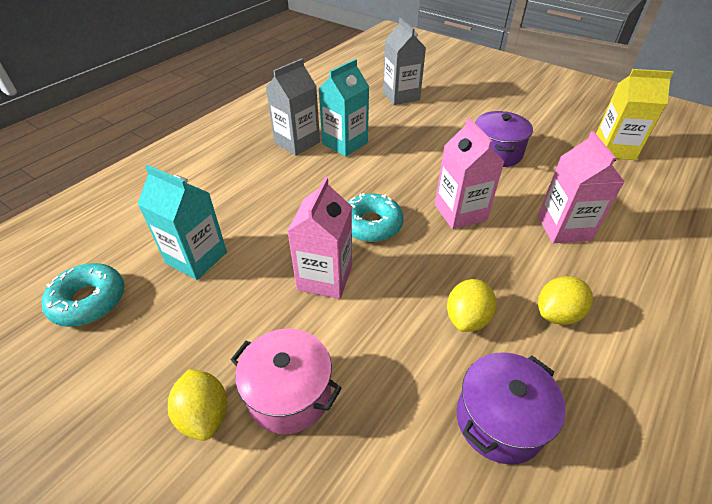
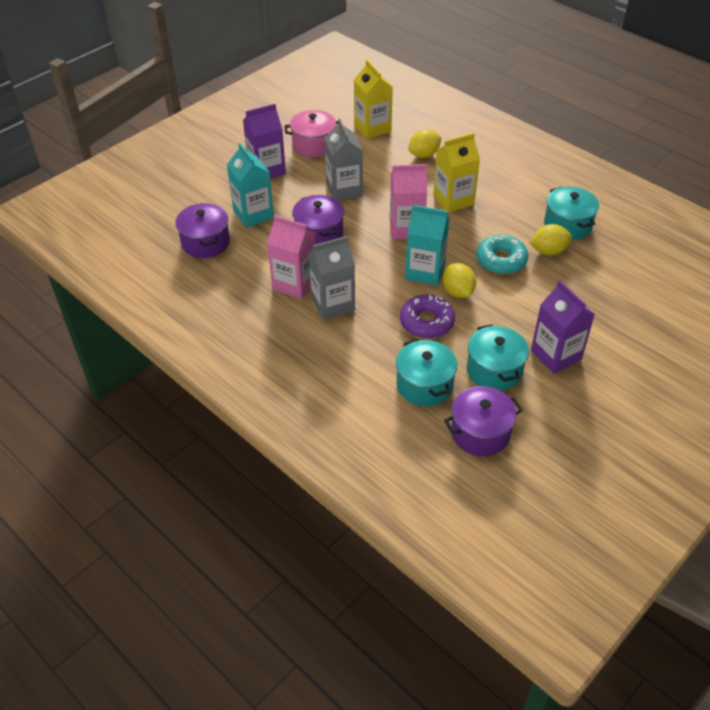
pink carton: 3 -> 2
purple carton: 0 -> 2
purple donut: 0 -> 1
purple pot: 2 -> 3
turquoise donut: 2 -> 1
turquoise pot: 0 -> 3
yellow carton: 1 -> 2

